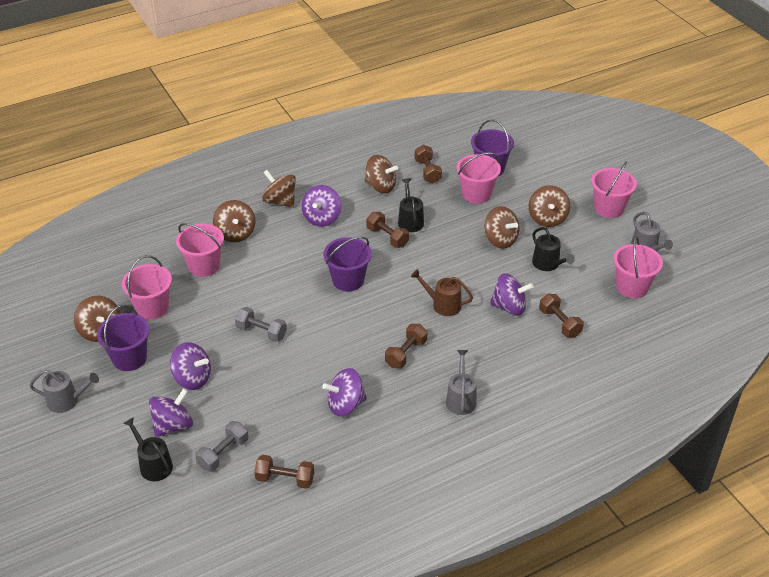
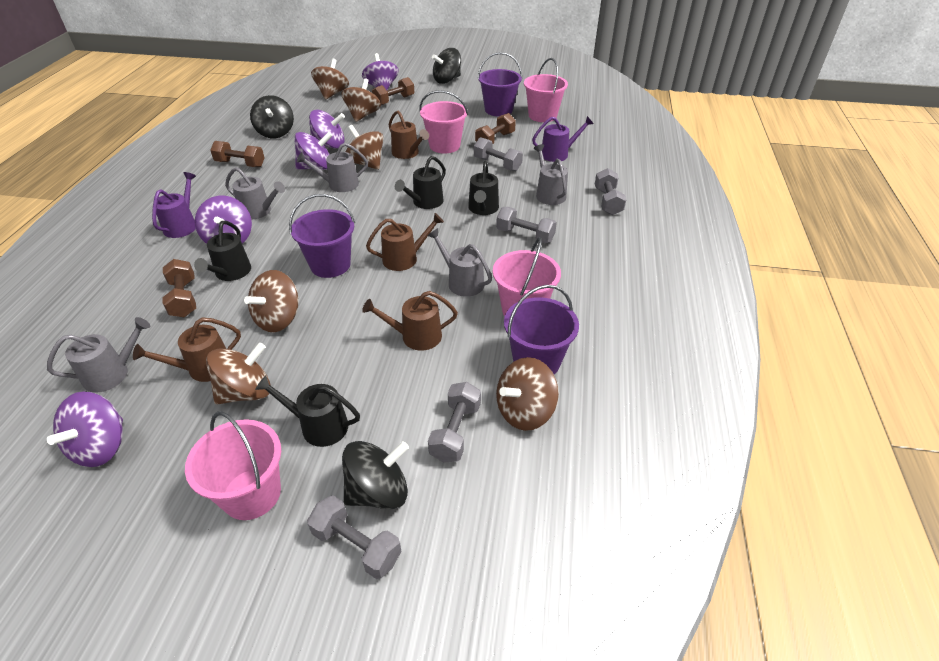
black spinning top: 0 -> 3
black watering can: 3 -> 4
brown dumbbell: 5 -> 4
brown watering can: 1 -> 4
grey dumbbell: 2 -> 5
grey watering can: 3 -> 5
pink bucket: 5 -> 4
purple watering can: 0 -> 2

